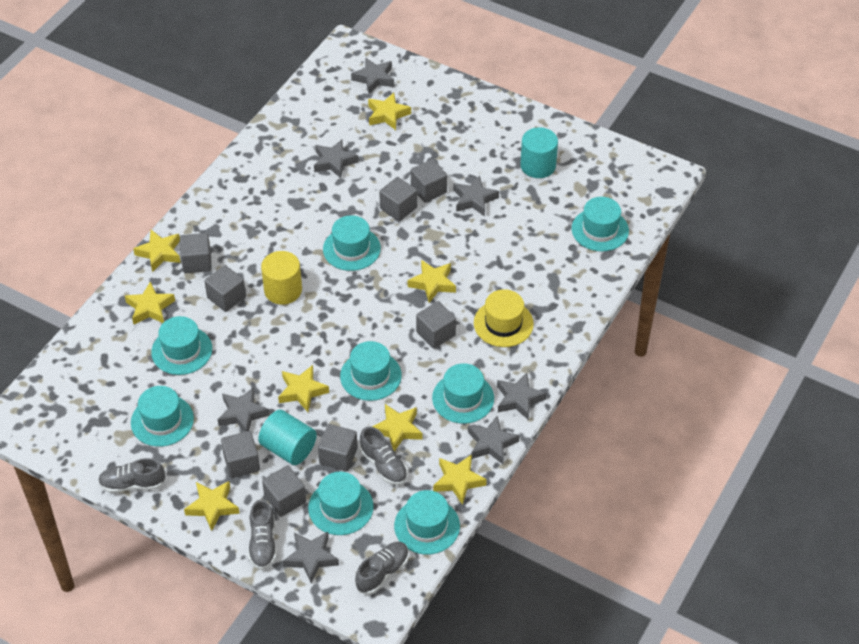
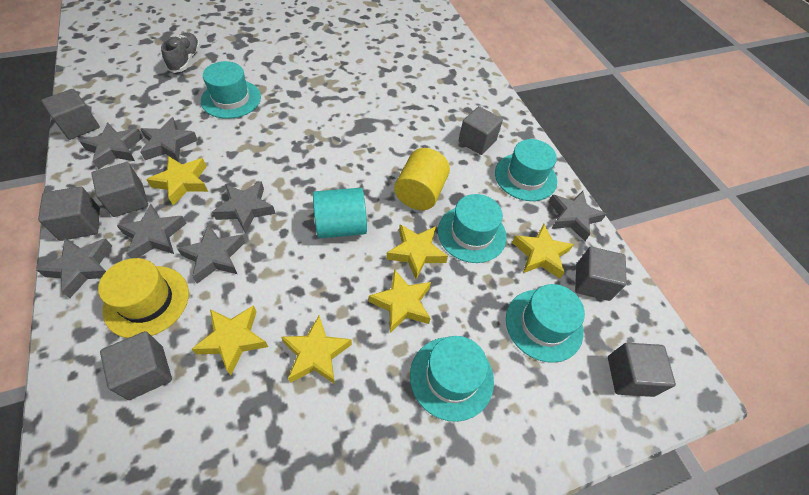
grey cube: 8 -> 7
grey shoe: 4 -> 1
turquoise cylinder: 2 -> 1
turquoise hat: 8 -> 5
yellow star: 8 -> 6

